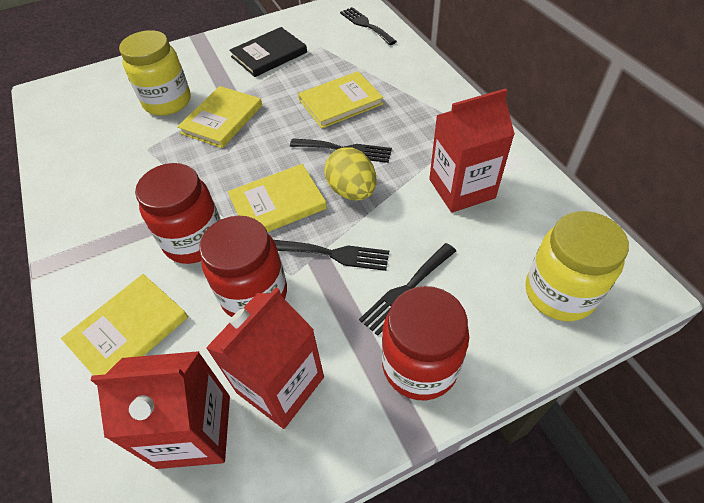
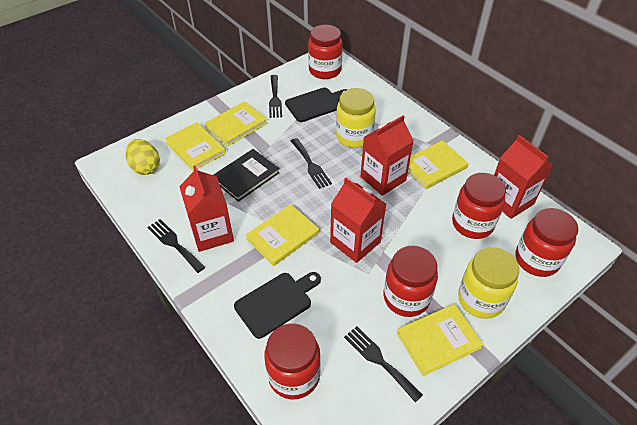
black cutting board: 0 -> 2
red carton: 3 -> 4
red jar: 3 -> 5
yellow book: 4 -> 5

